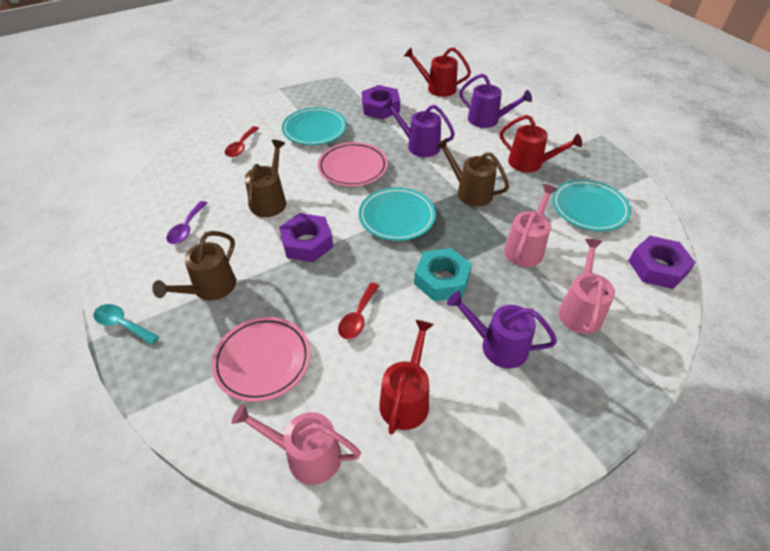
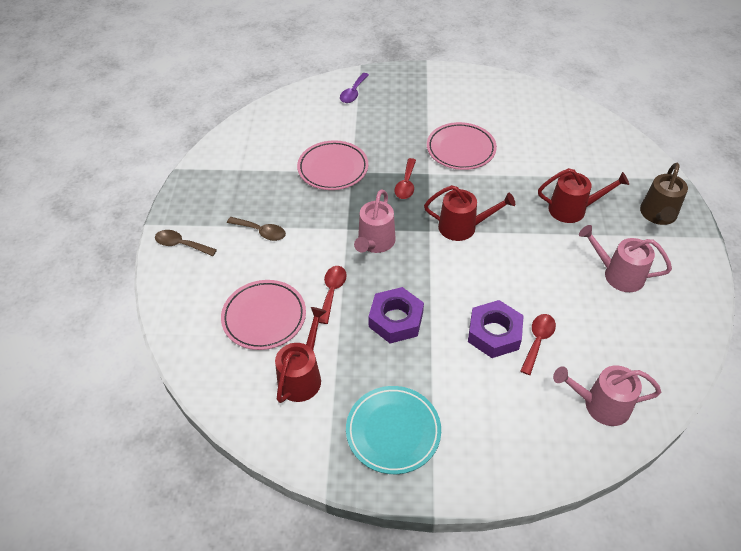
brown spoon: 0 -> 2
brown watering can: 3 -> 1
pink plate: 2 -> 3
purple nut: 3 -> 2
purple watering can: 3 -> 0
red spoon: 2 -> 3
turquoise nut: 1 -> 0
turquoise plate: 3 -> 1
turquoise spoon: 1 -> 0

